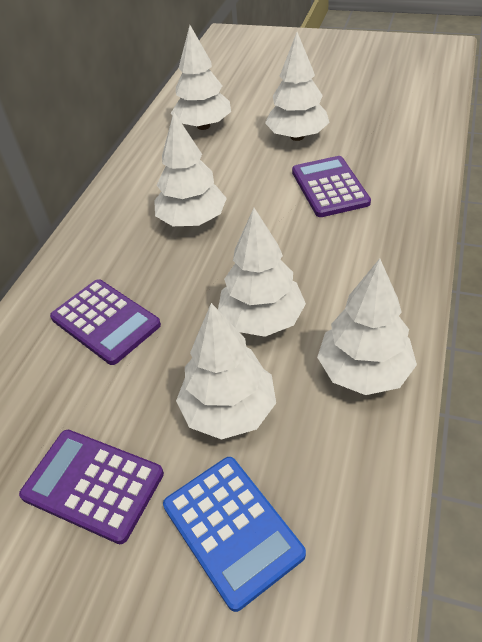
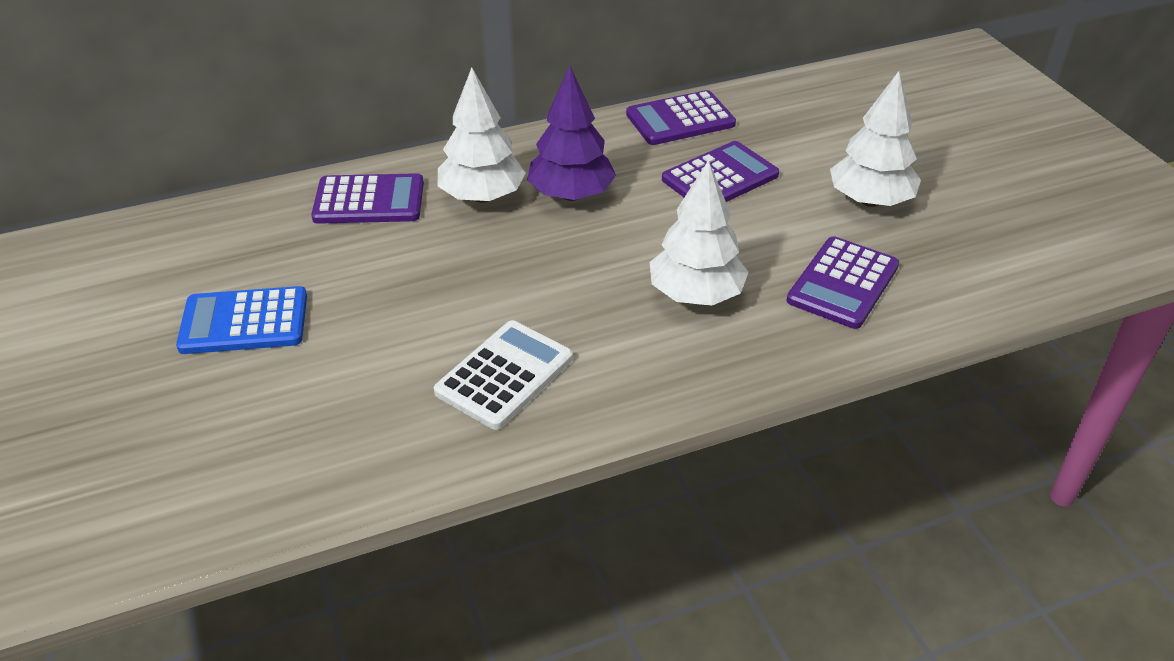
purple calculator: 3 -> 4
purple tree: 0 -> 1
white calculator: 0 -> 1
white tree: 6 -> 3

